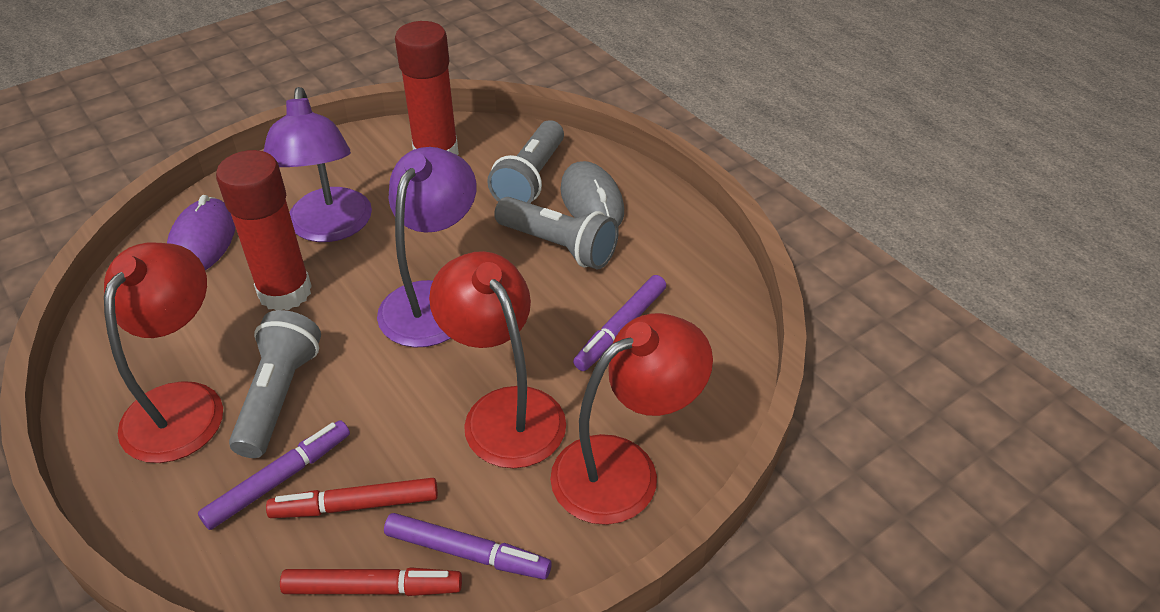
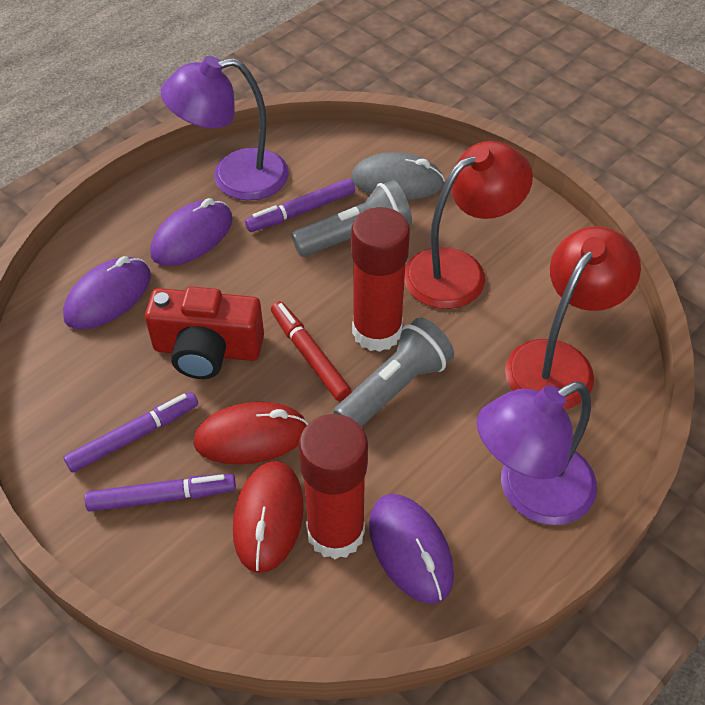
grey flashlight: 3 -> 2
purple mouse: 1 -> 3
red camera: 0 -> 1
red lamp: 3 -> 2
red marker: 2 -> 1
red mouse: 0 -> 2

